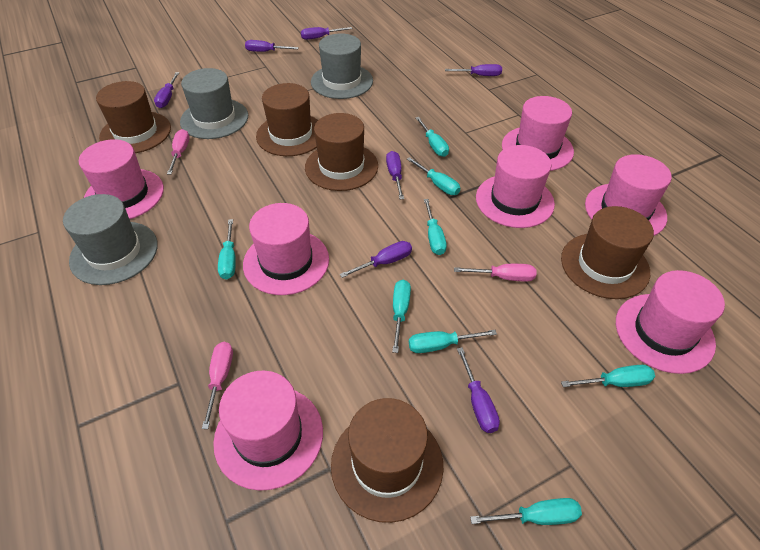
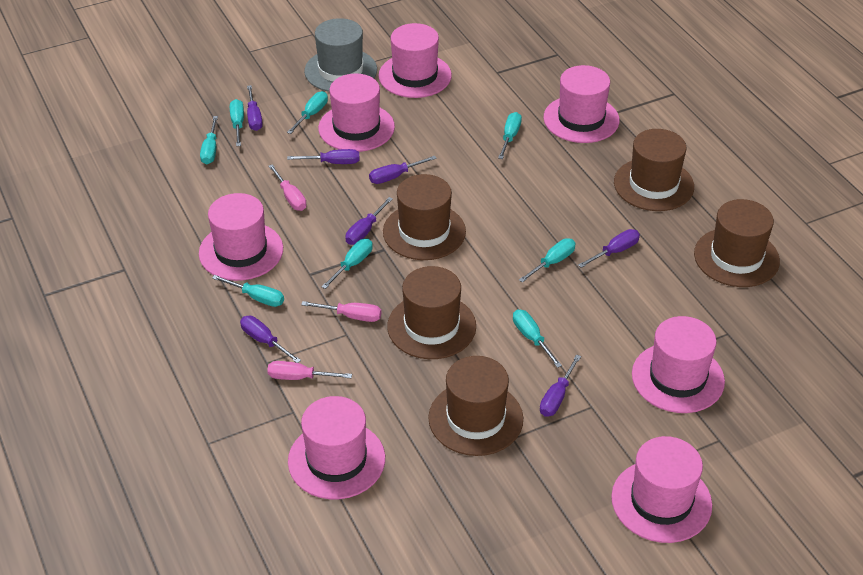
grey hat: 3 -> 1

